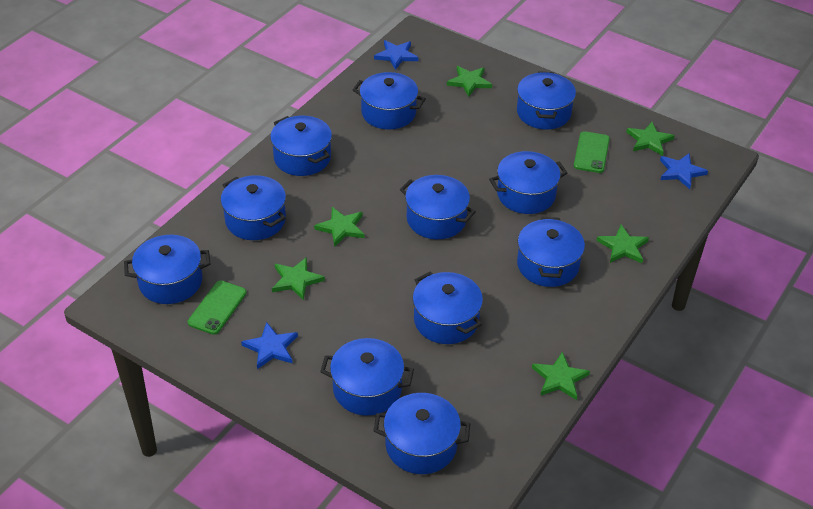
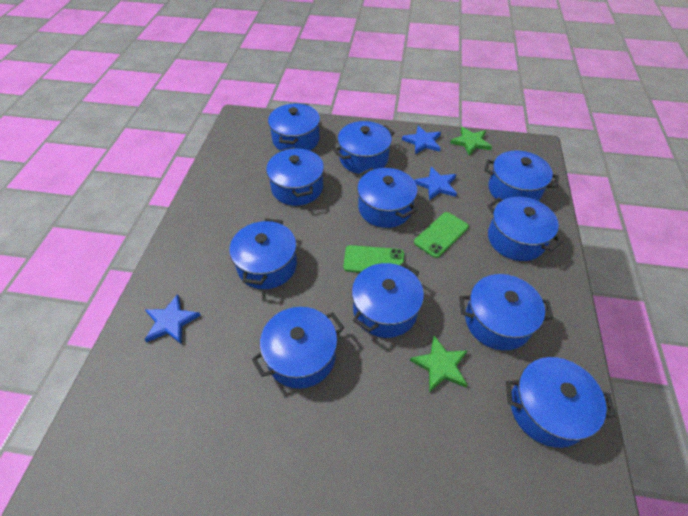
green star: 6 -> 2

